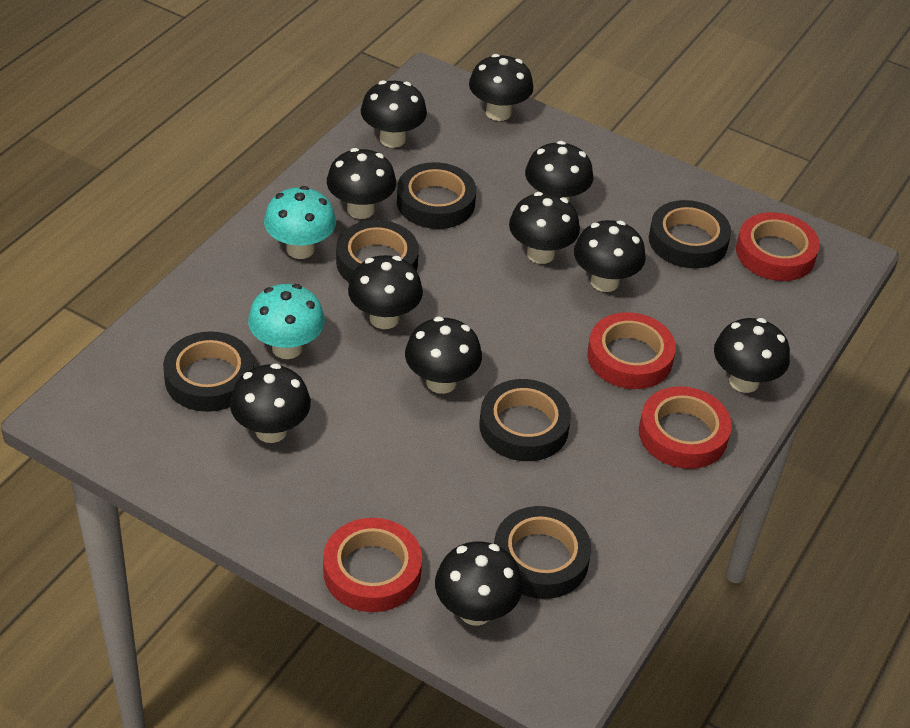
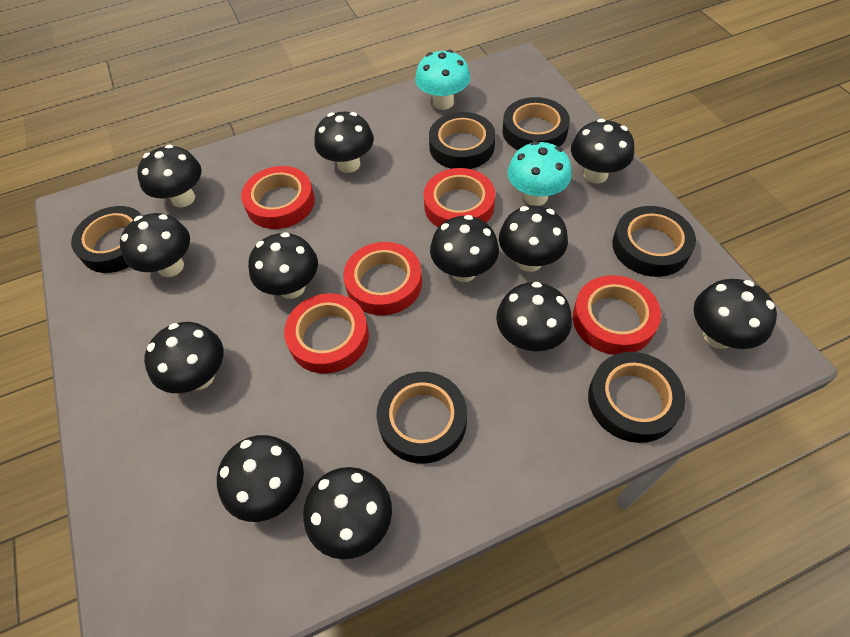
black mushroom: 11 -> 12
red tape: 4 -> 5

